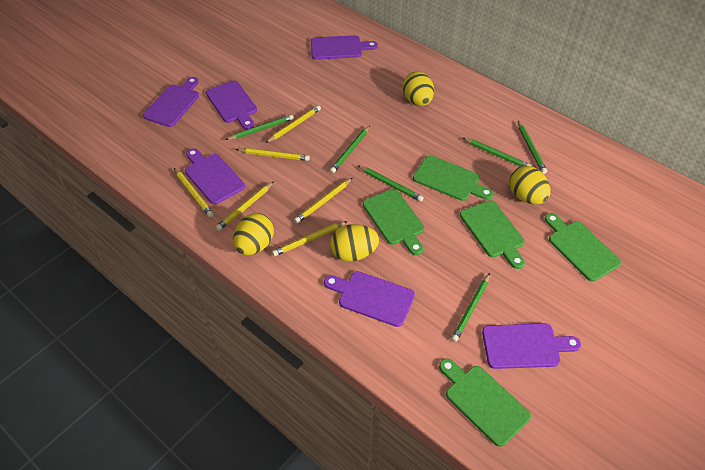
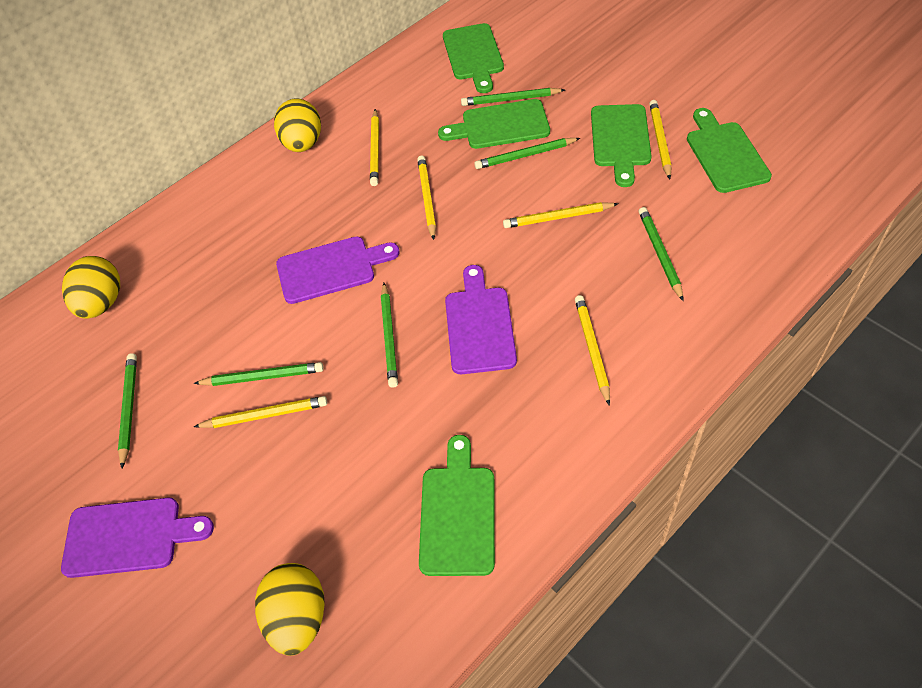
purple cutting board: 6 -> 3
yellow egg: 4 -> 3

